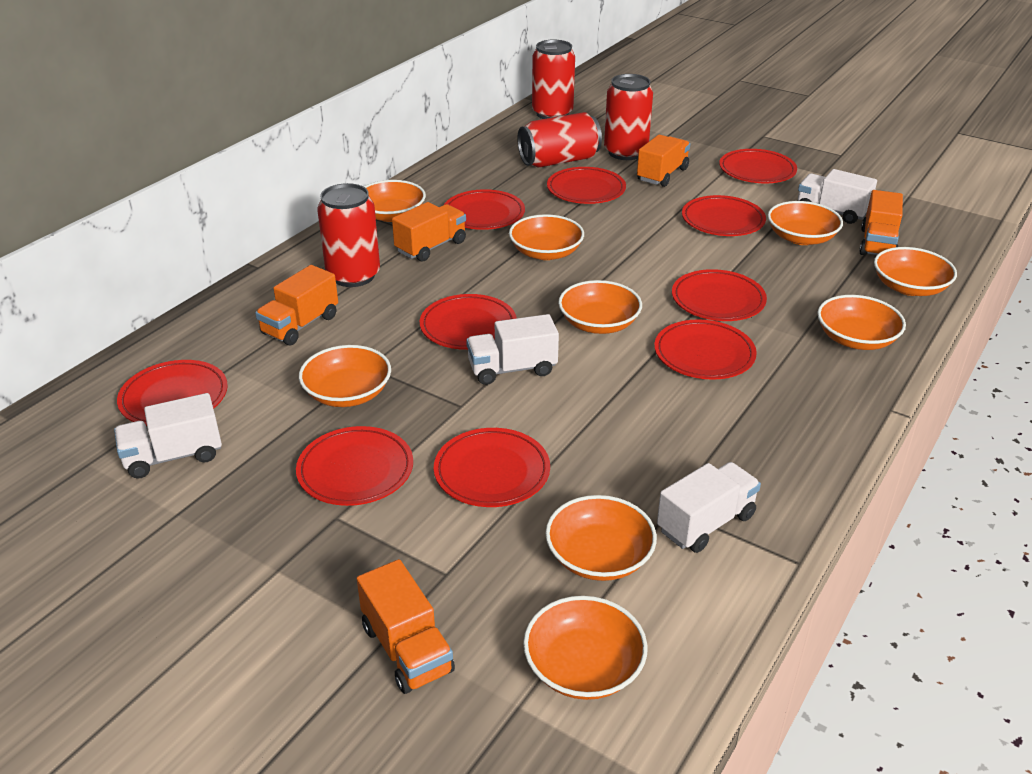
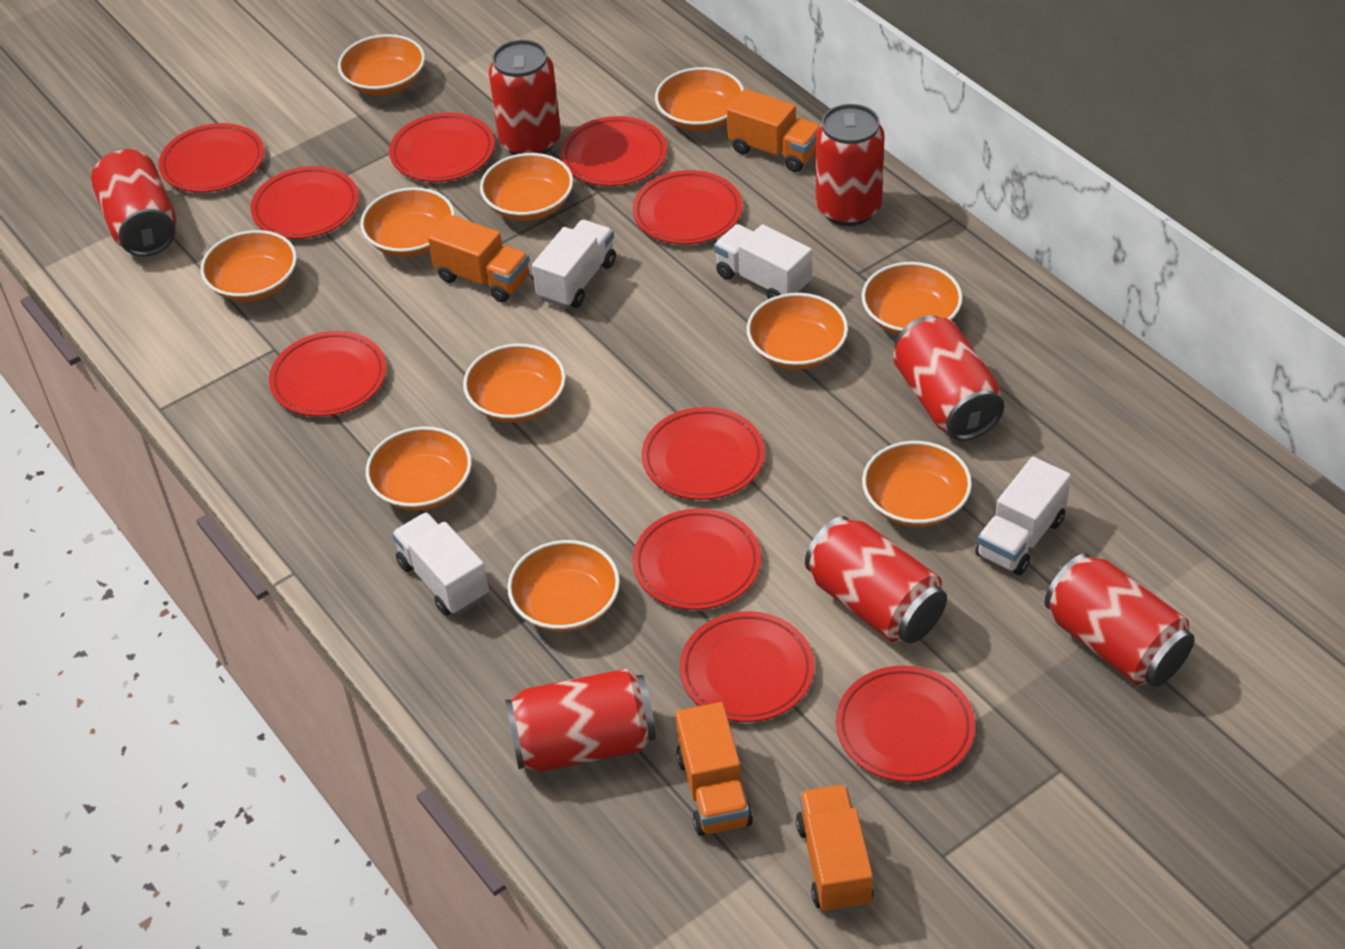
orange bowl: 9 -> 11
orange truck: 5 -> 4
red can: 4 -> 7

